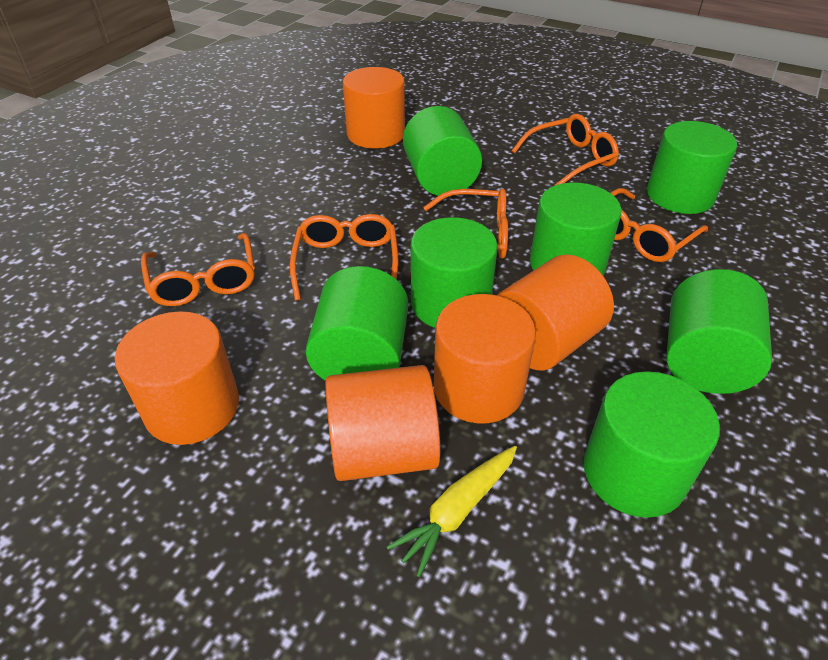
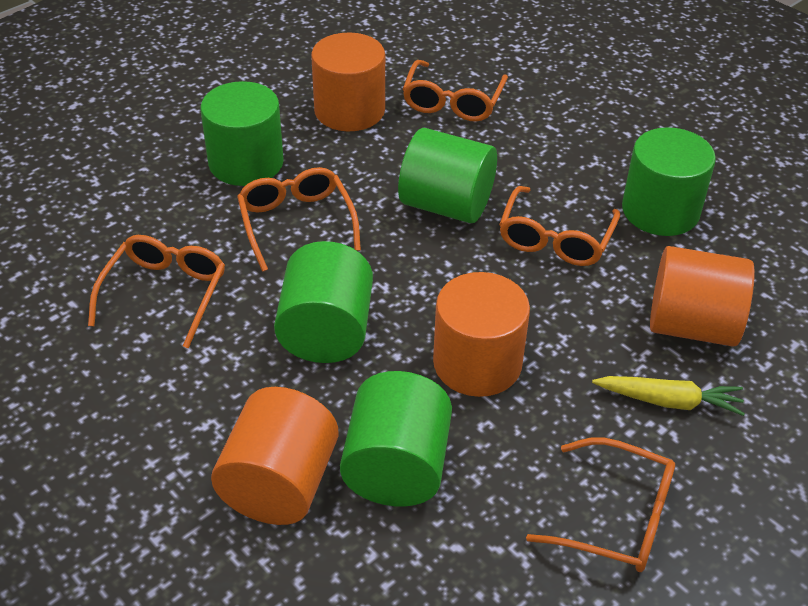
green cylinder: 7 -> 5
orange cylinder: 5 -> 4

